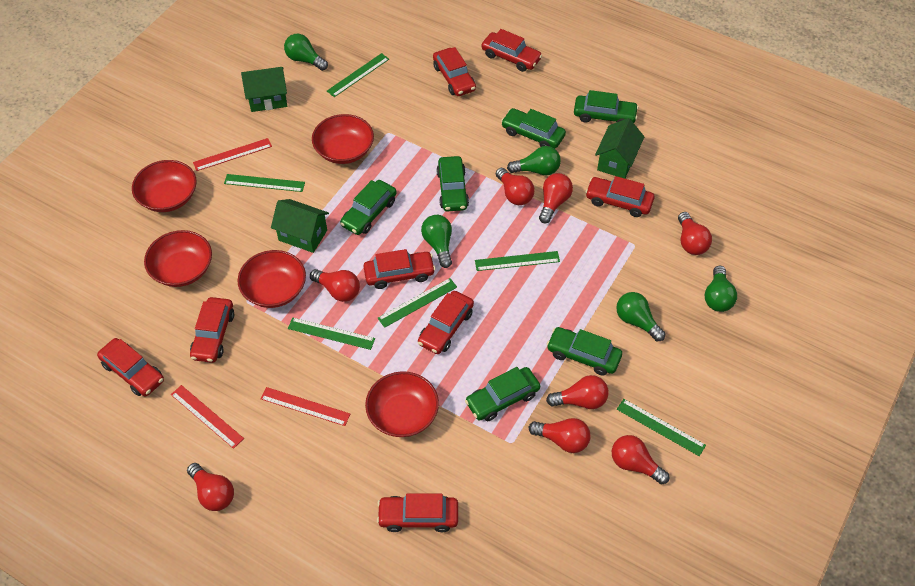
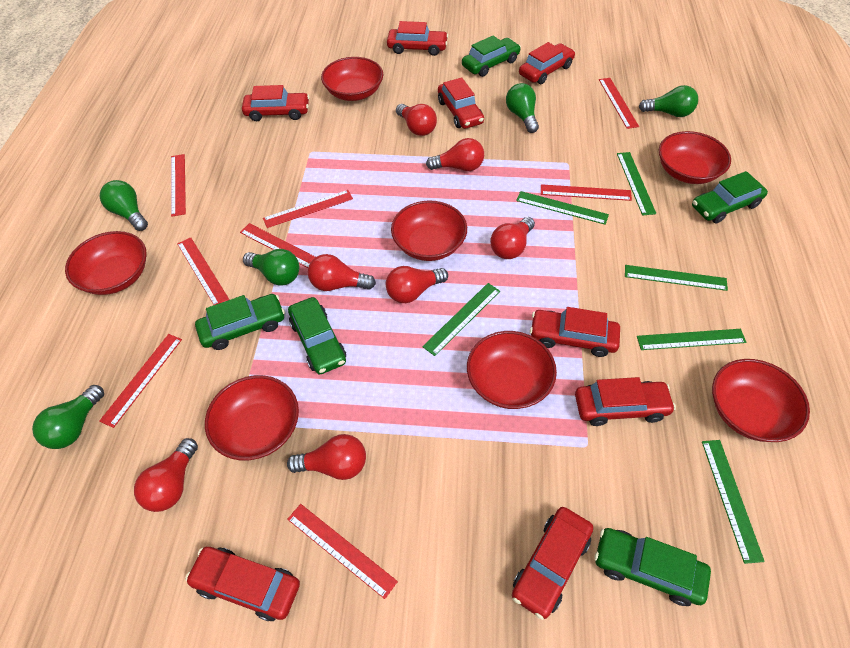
green car: 6 -> 5
green house: 3 -> 0
red bowl: 5 -> 7
red light bulb: 8 -> 7
red ruler: 3 -> 8

